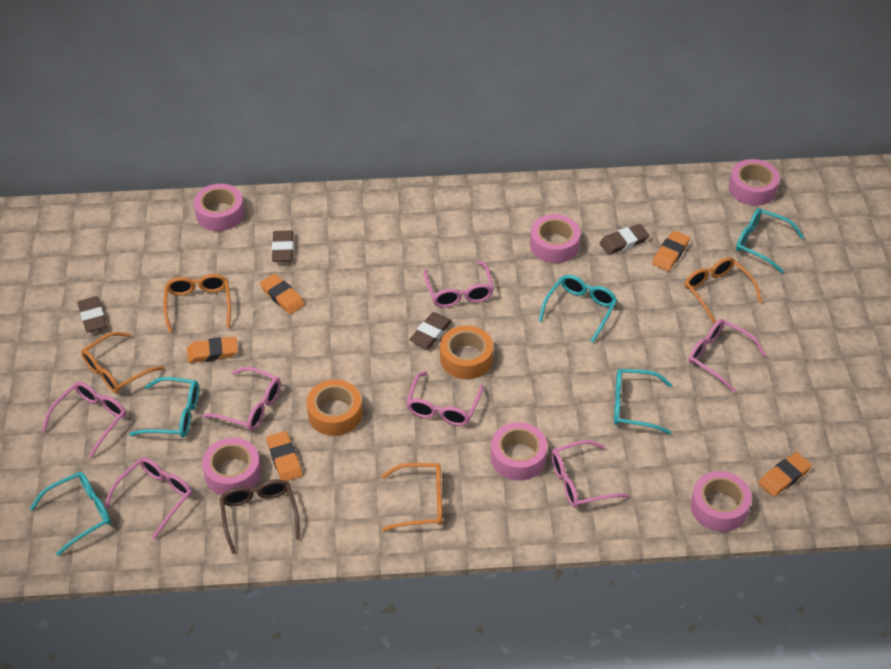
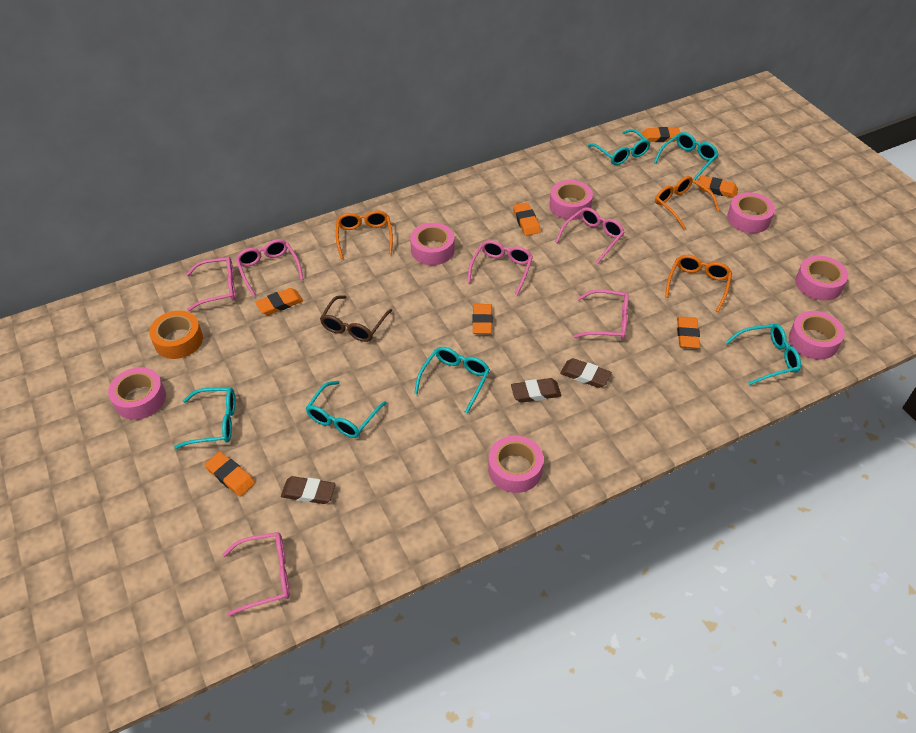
brown eraser: 4 -> 3
orange eraser: 5 -> 7
orange glasses: 4 -> 3
orange tape: 2 -> 1
pink glasses: 7 -> 6
pink tape: 6 -> 7
turquoise glasses: 5 -> 6

